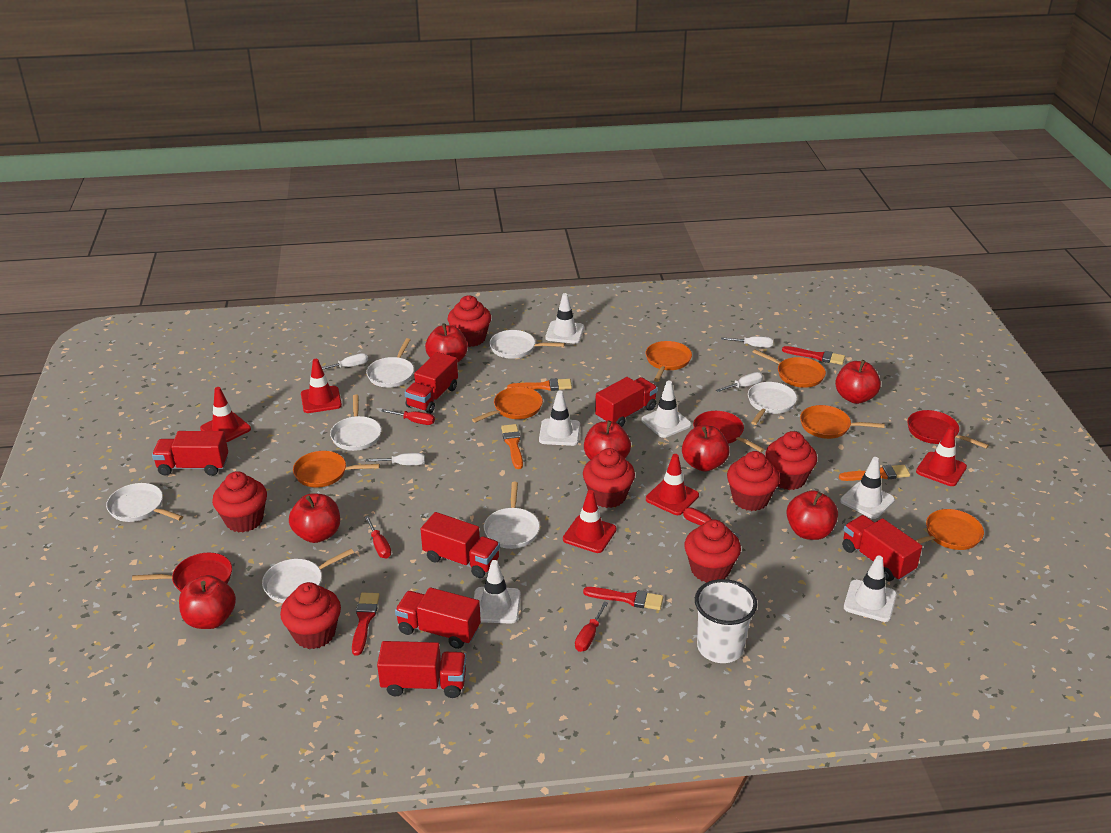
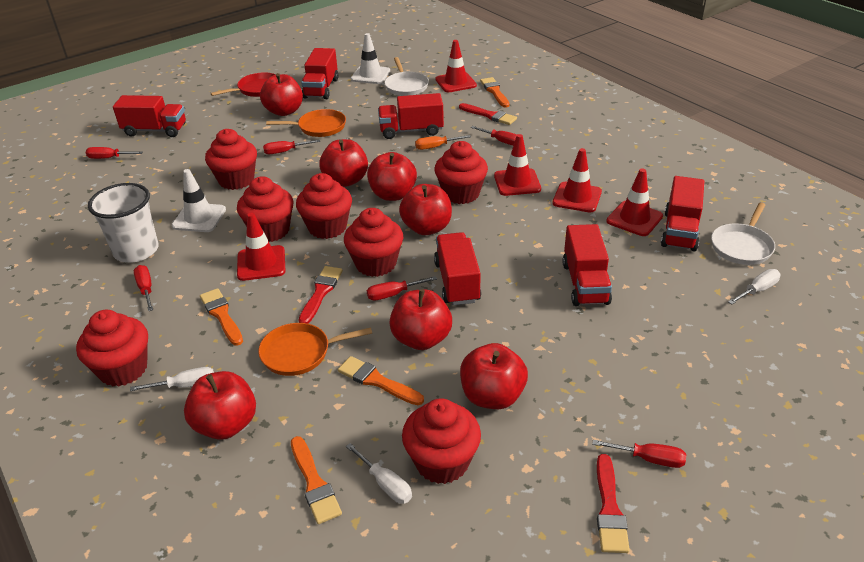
orange brush: 3 -> 4
orange pan: 6 -> 2
orange screwdriver: 0 -> 1
red pan: 3 -> 1
red screwdriver: 4 -> 6
red truck: 7 -> 6
white pan: 7 -> 2
white screwdriver: 4 -> 3
white traffic cone: 6 -> 2

